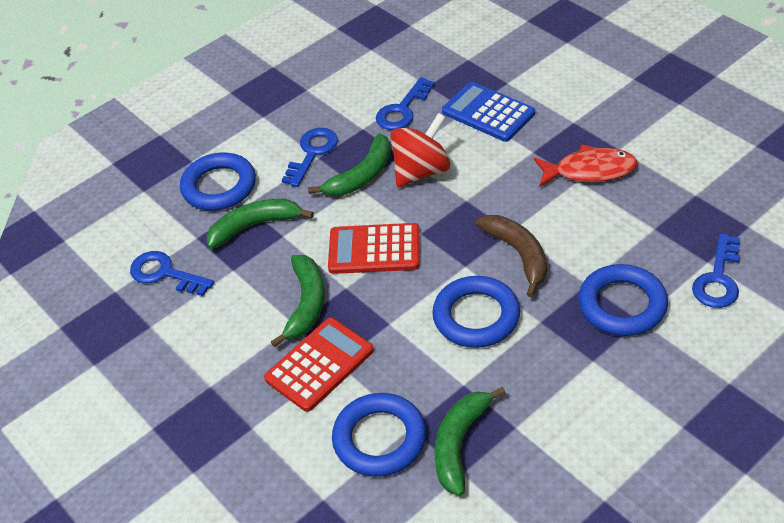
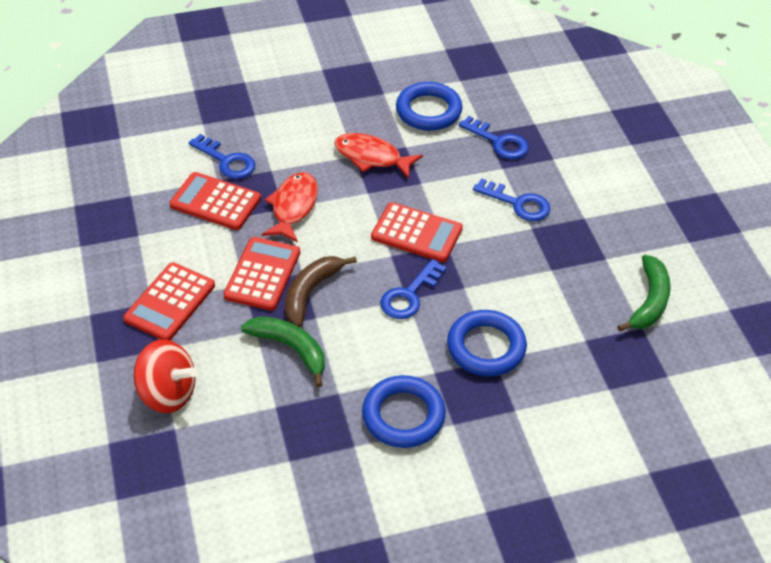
blue calculator: 1 -> 0
blue ring: 4 -> 3
green banana: 4 -> 2
red calculator: 2 -> 4
red fish: 1 -> 2

